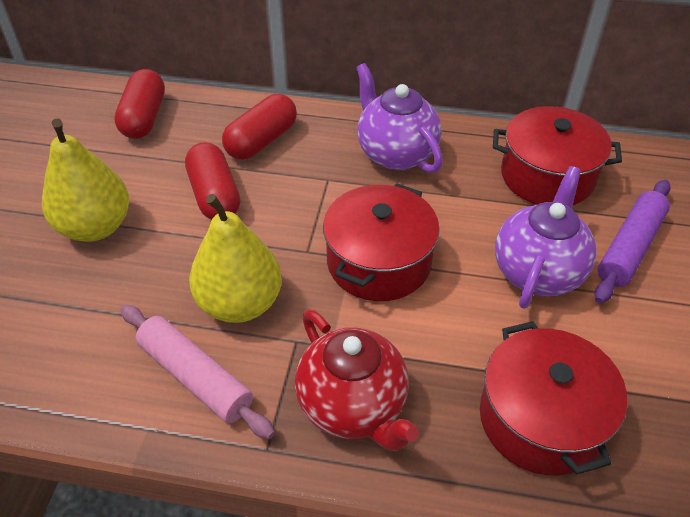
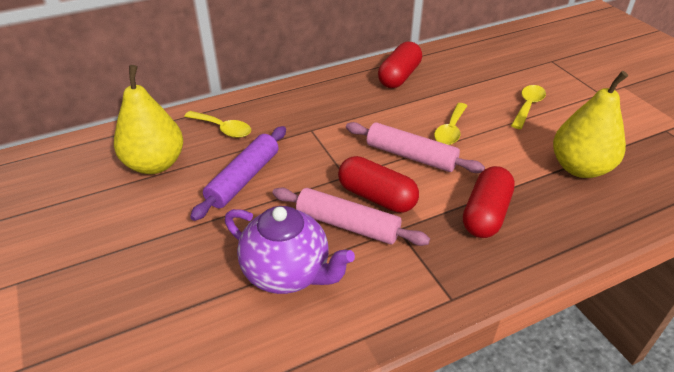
pink rolling pin: 1 -> 2
purple teapot: 2 -> 1
red pot: 3 -> 0
red teapot: 1 -> 0
yellow spoon: 0 -> 3

